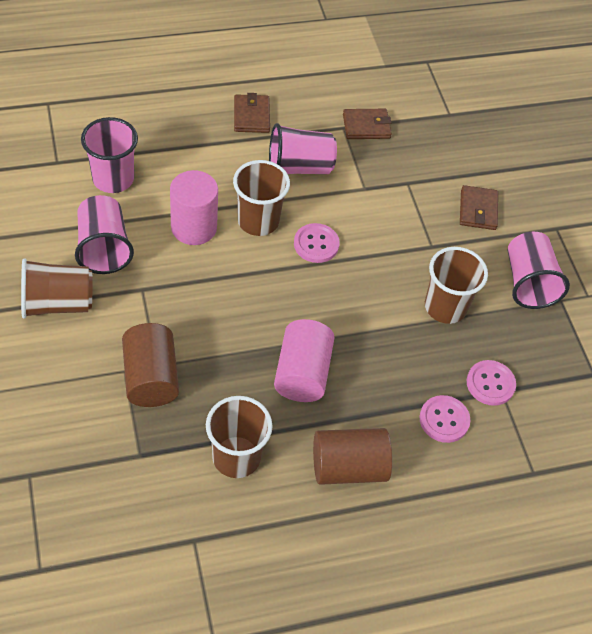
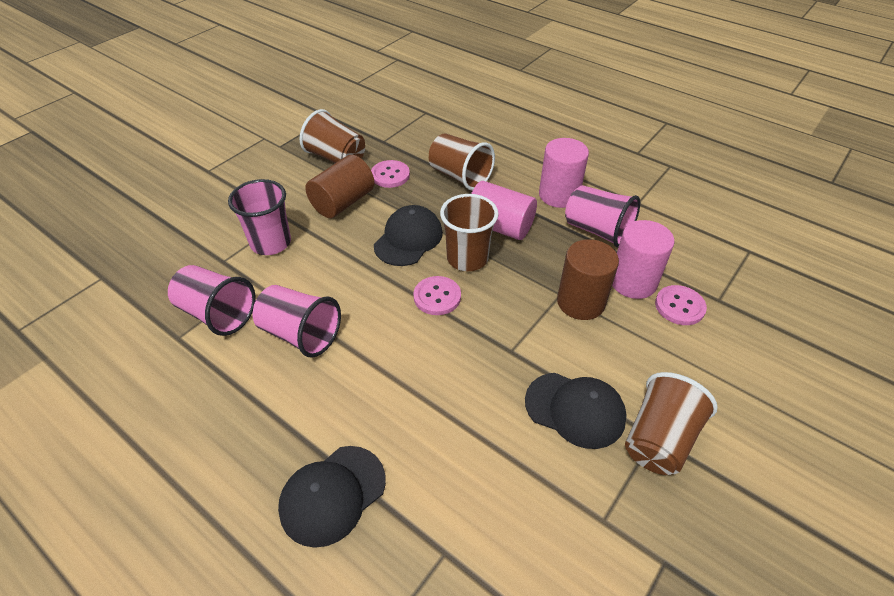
black cap: 0 -> 3
brown wallet: 3 -> 0
pink cylinder: 2 -> 3

